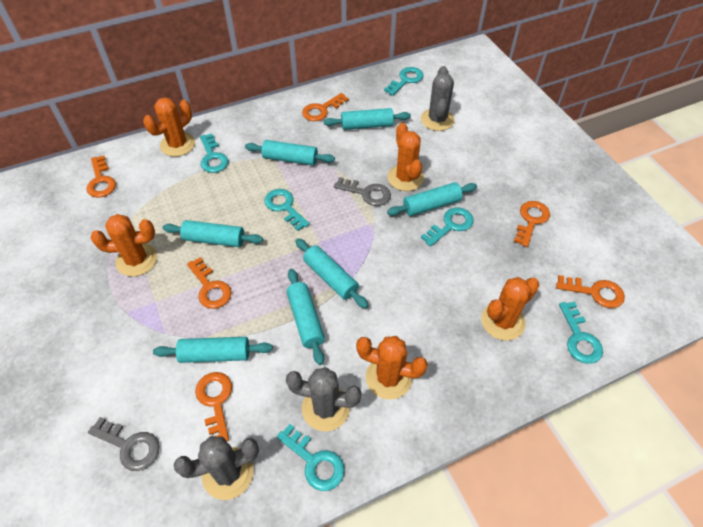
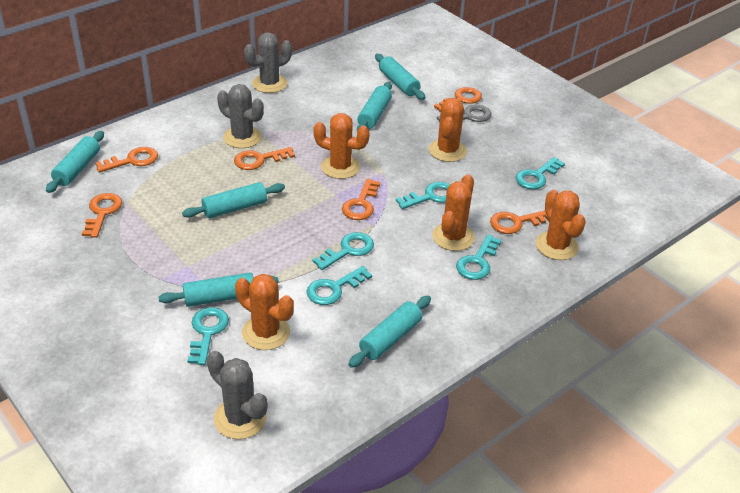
grey key: 2 -> 1
turquoise rolling pin: 7 -> 6

